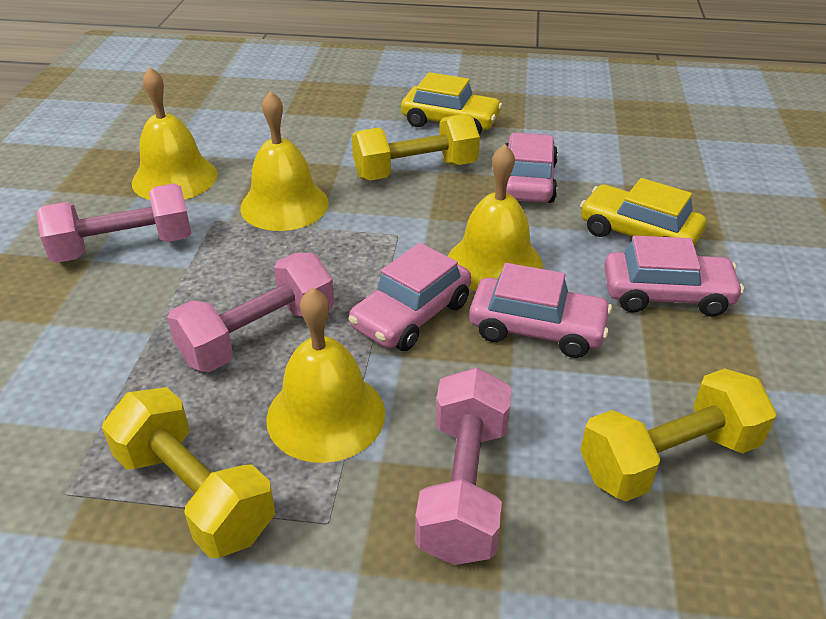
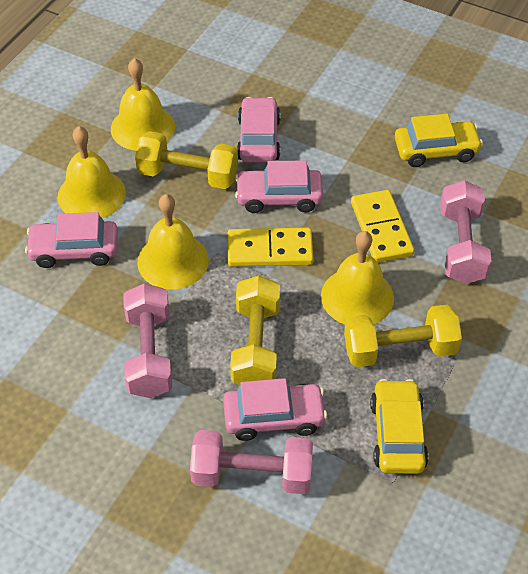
yellow domino: 0 -> 2

